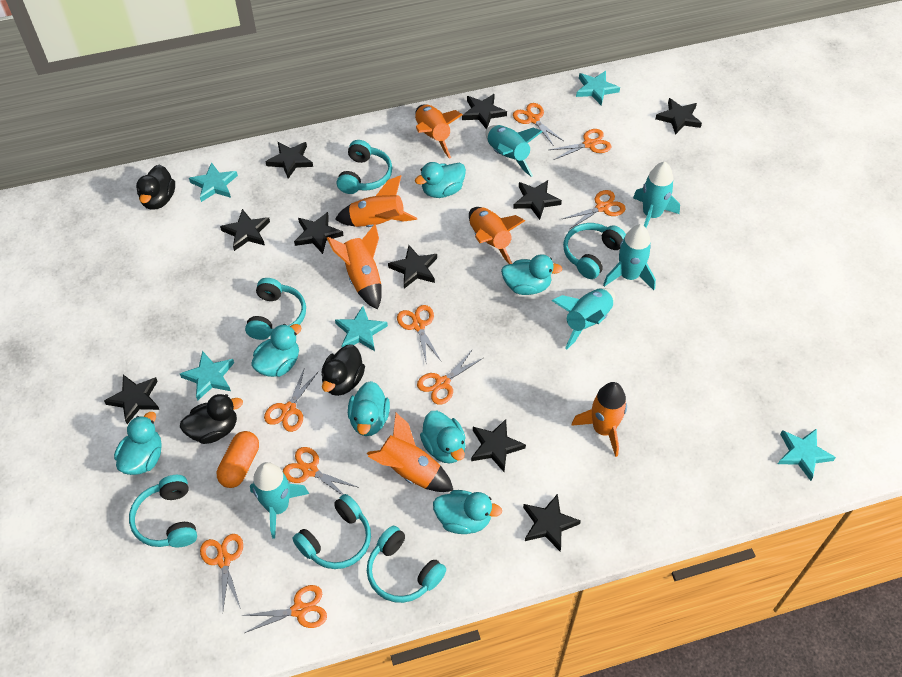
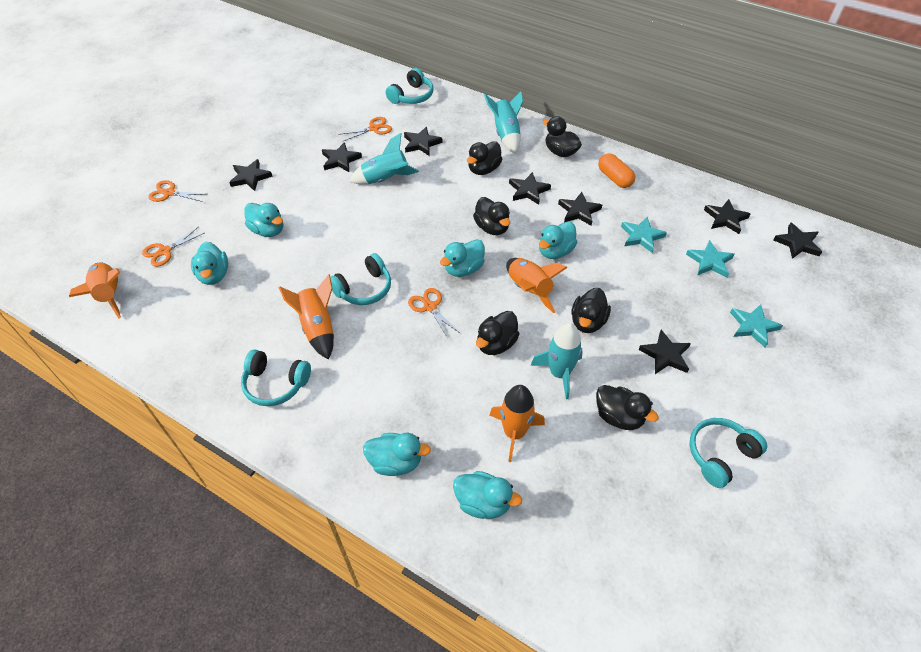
black duck: 3 -> 6
black star: 10 -> 8
orange rocket: 6 -> 4
orange scissors: 9 -> 4
turquoise duck: 7 -> 6
turquoise headphones: 6 -> 4
turquoise rocket: 5 -> 3
turquoise star: 5 -> 3

